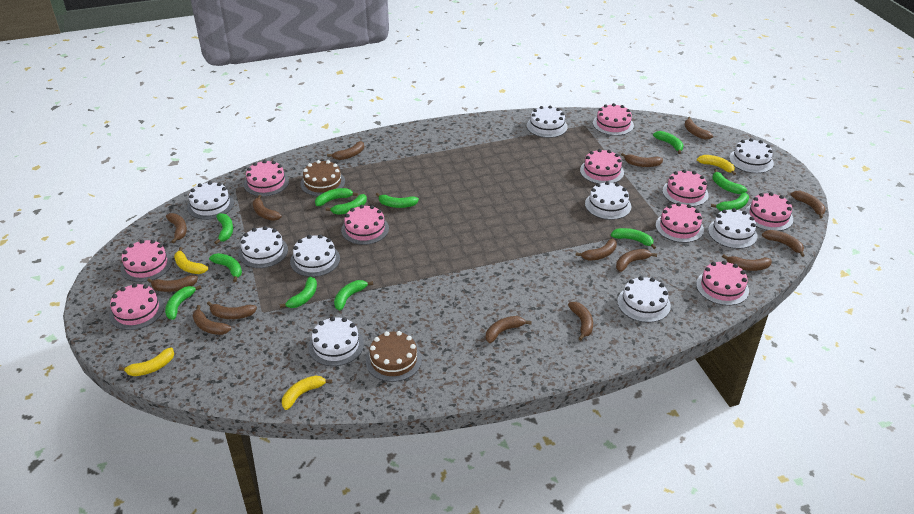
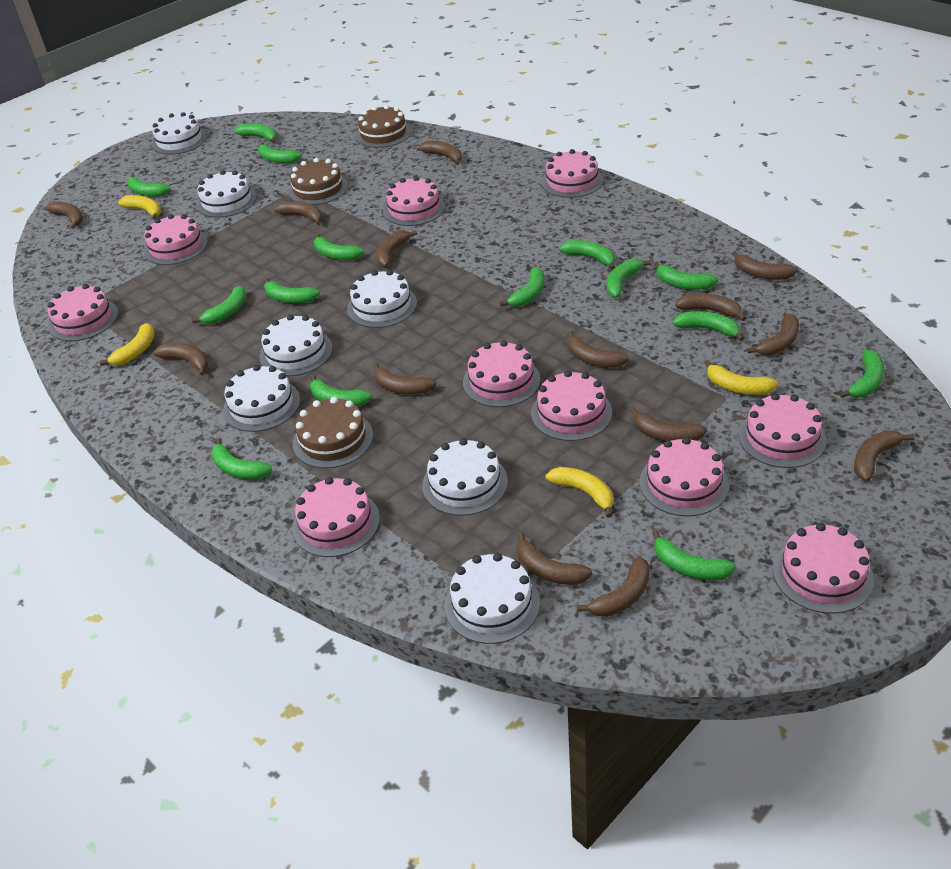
brown banana: 15 -> 14
brown cake: 2 -> 3
green banana: 12 -> 15
white cake: 9 -> 7

